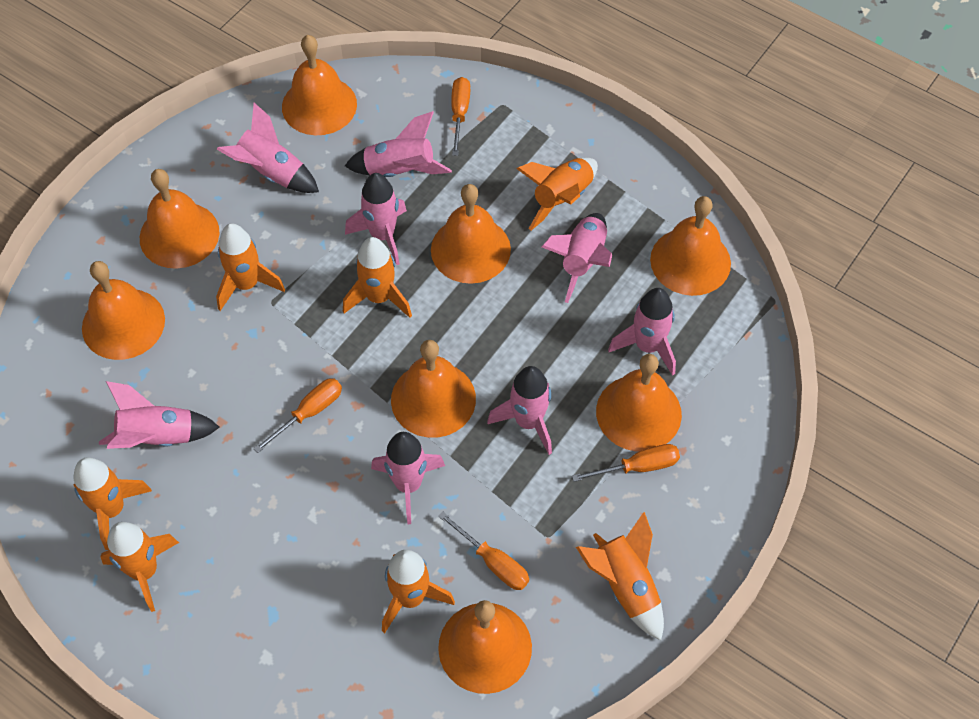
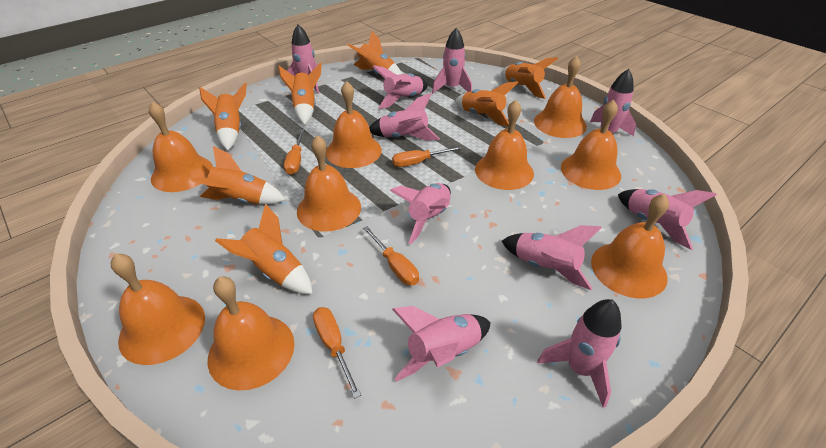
orange bell: 8 -> 9
pink rocket: 8 -> 10

